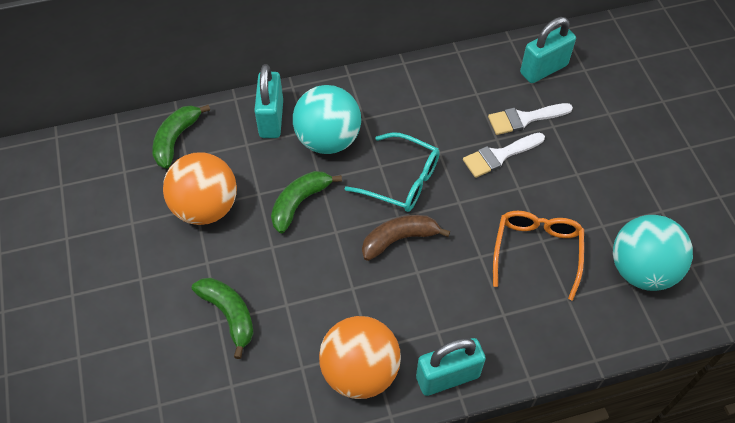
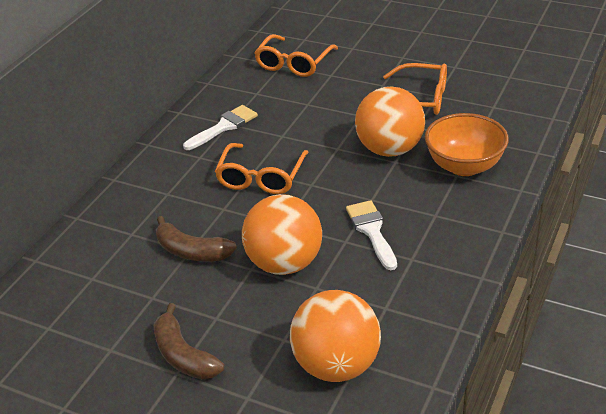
brown banana: 1 -> 2
green banana: 3 -> 0
orange ball: 2 -> 3
orange bowl: 0 -> 1
orange glasses: 1 -> 3
turquoise ball: 2 -> 0
turquoise glasses: 1 -> 0
turquoise padlock: 3 -> 0

